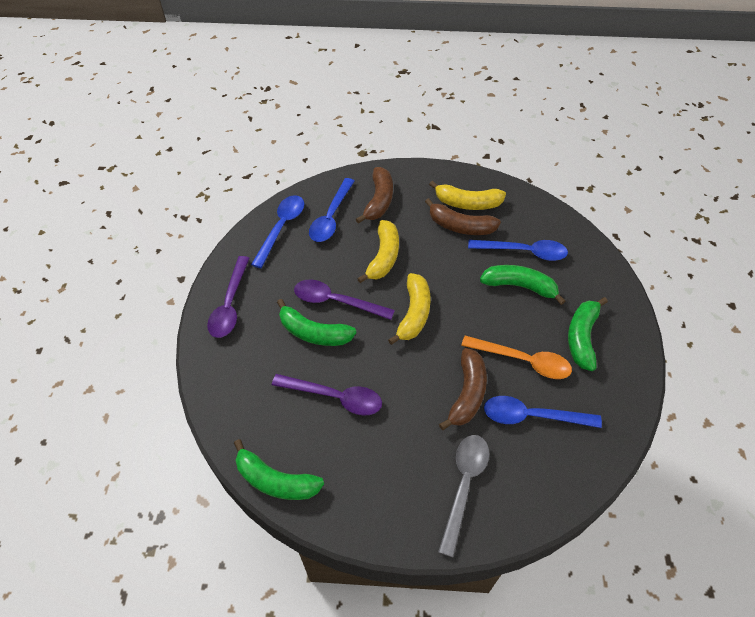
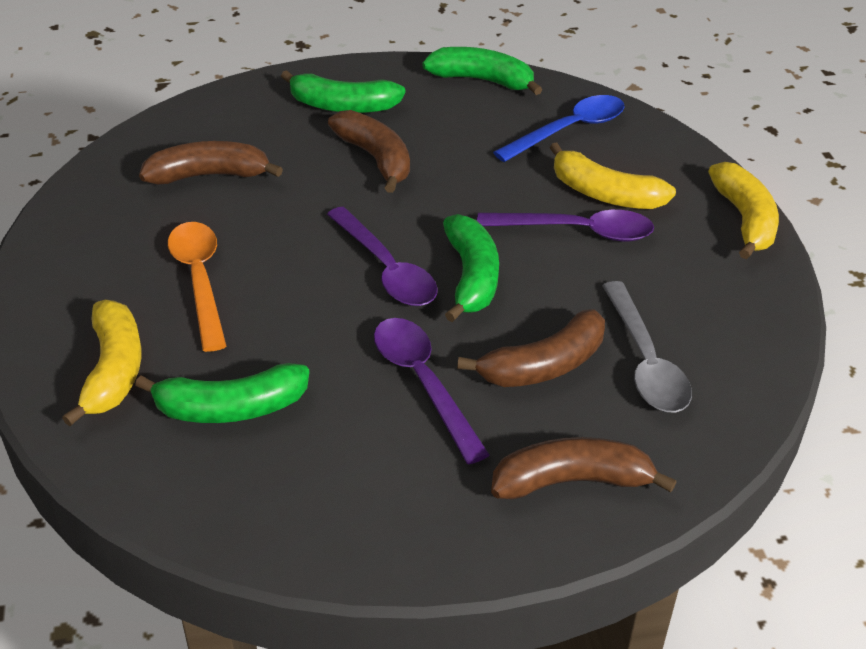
blue spoon: 4 -> 1
brown banana: 3 -> 4

